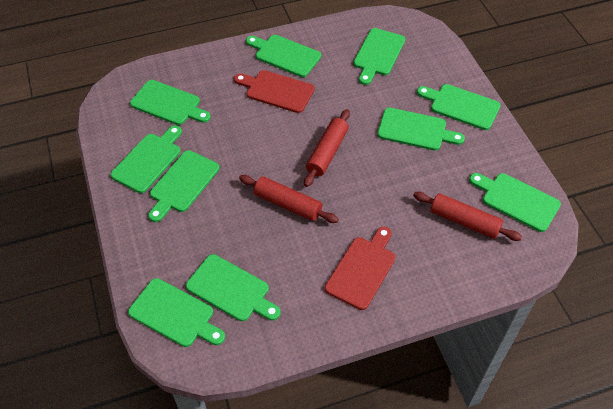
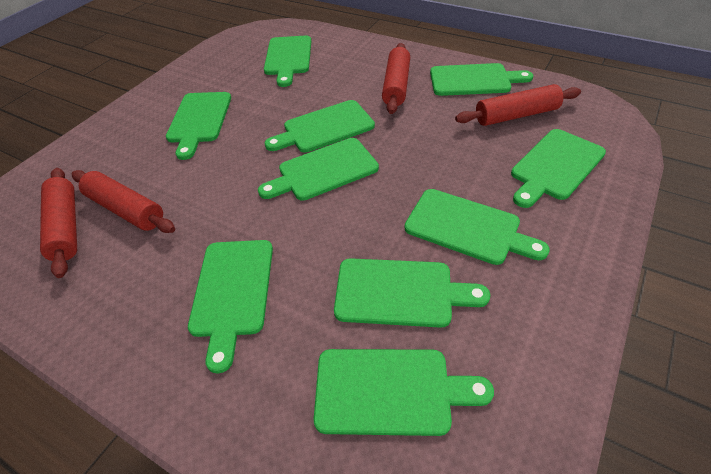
red cutting board: 2 -> 0
red rolling pin: 3 -> 4

